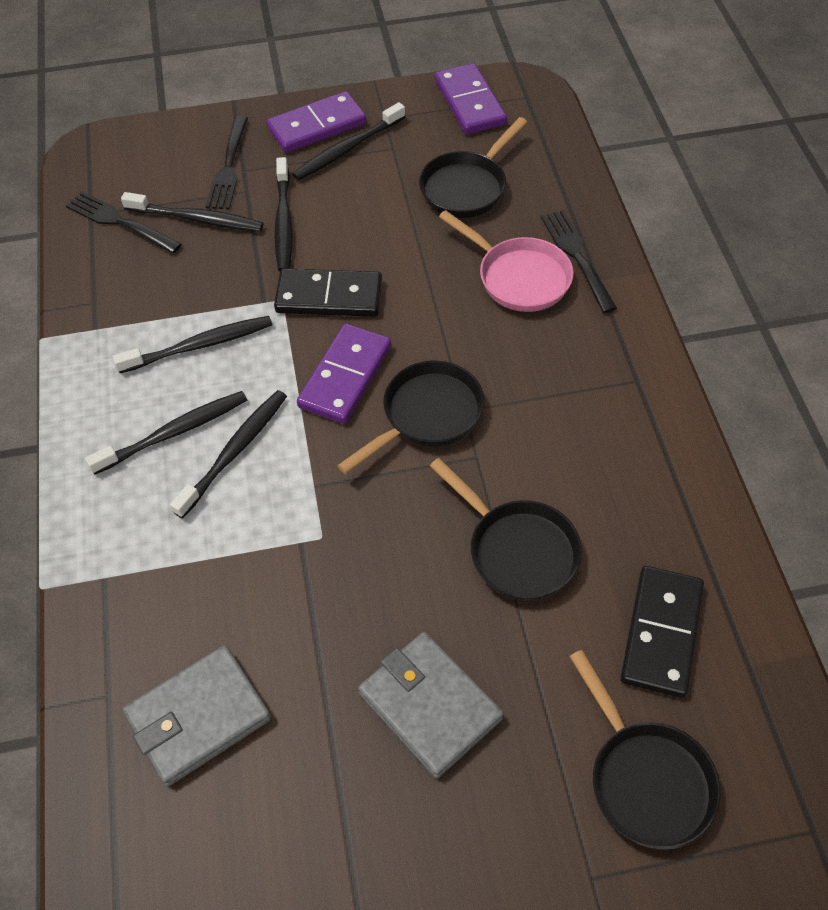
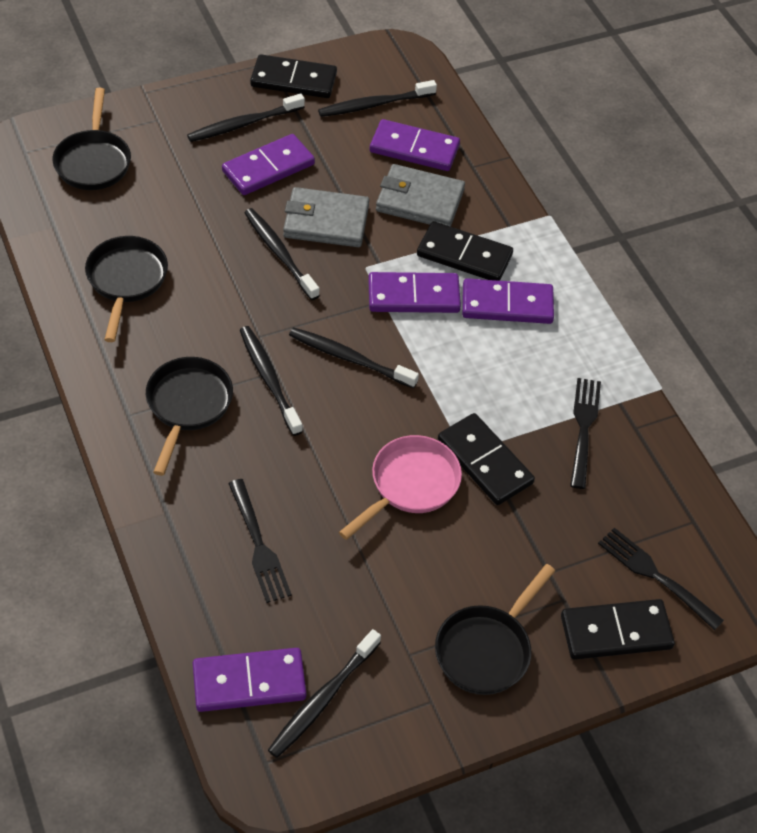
black domino: 2 -> 4
purple domino: 3 -> 5

